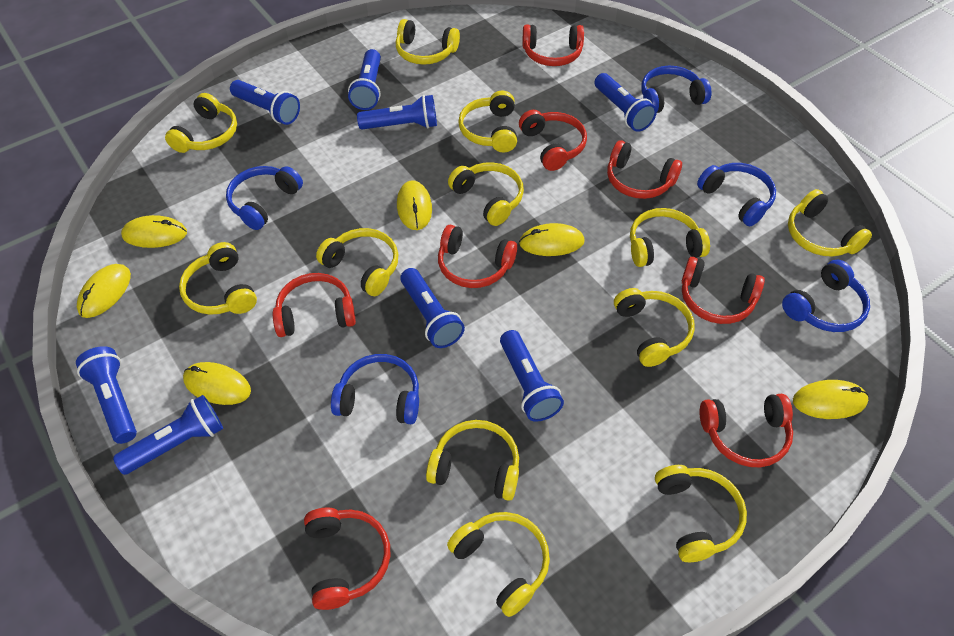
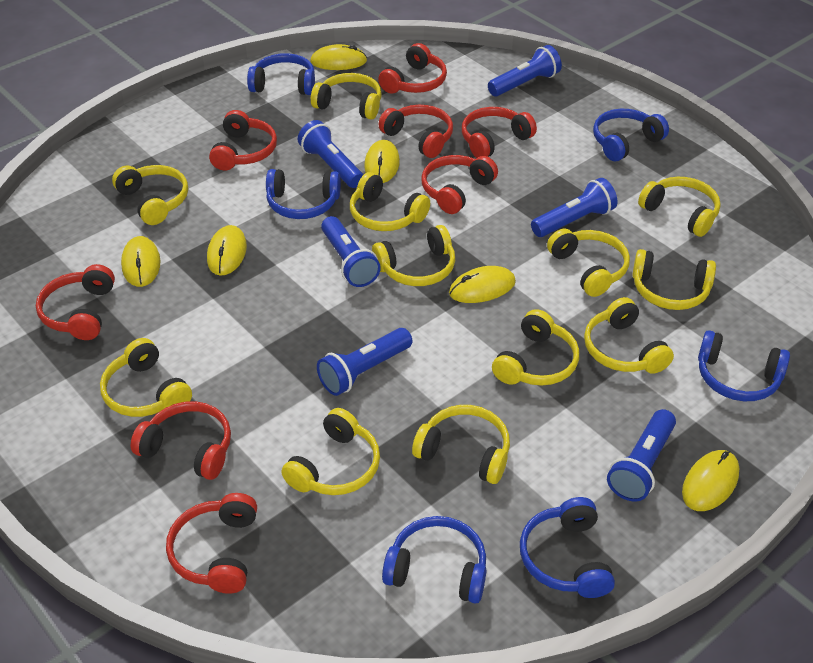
blue flashlight: 8 -> 6
blue headphones: 5 -> 6

